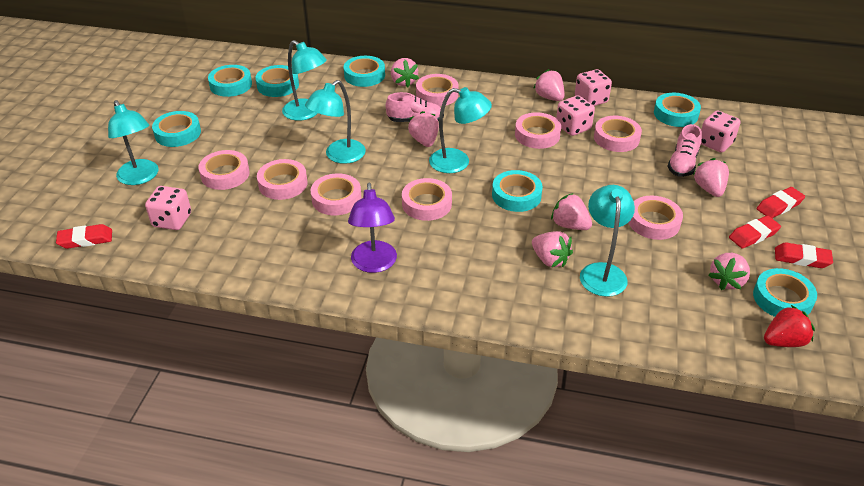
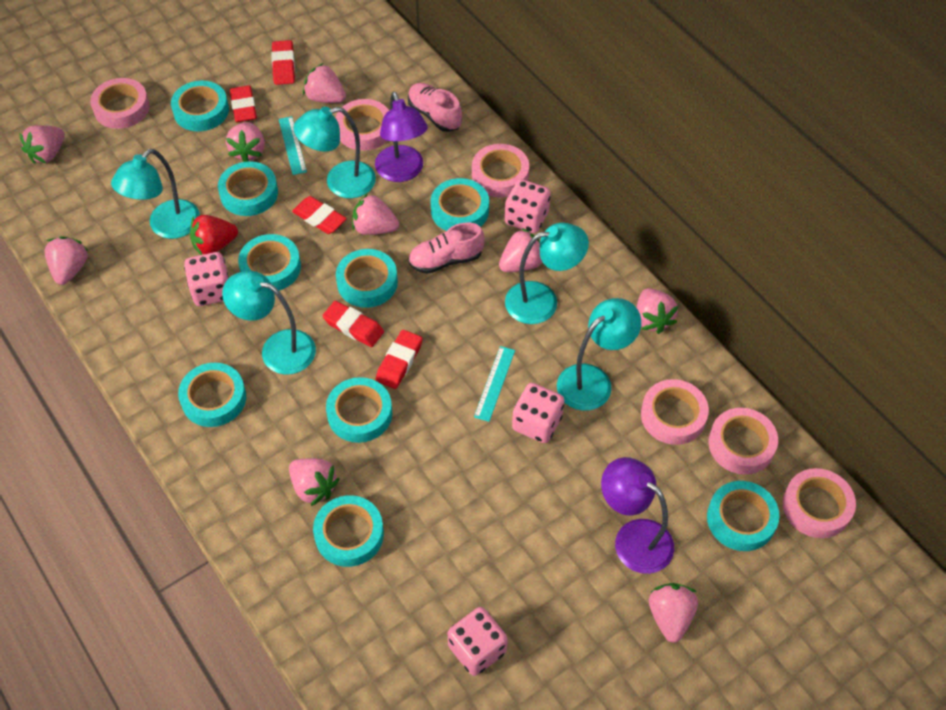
pink strawberry: 7 -> 9
pink tape: 8 -> 6
purple lamp: 1 -> 2
red eraser: 4 -> 5
turquoise ruler: 0 -> 2
turquoise tape: 7 -> 9

